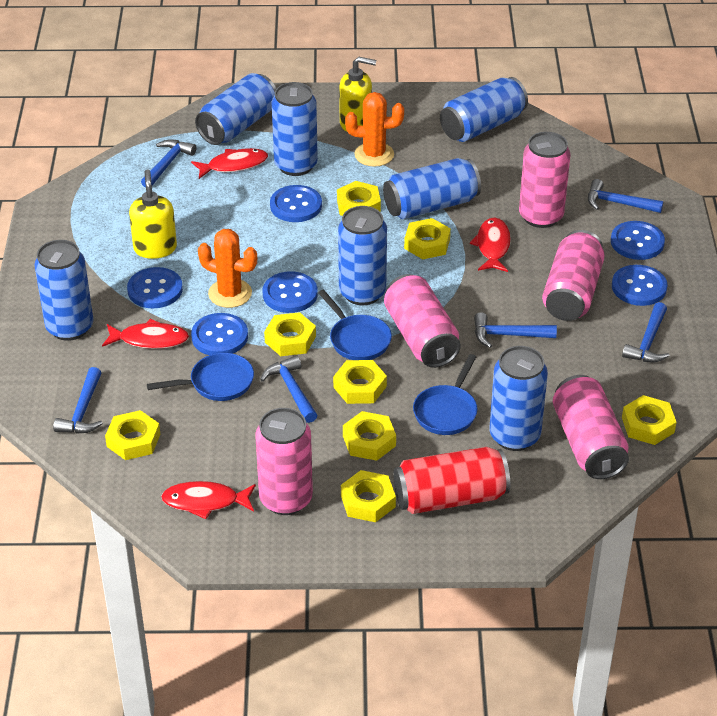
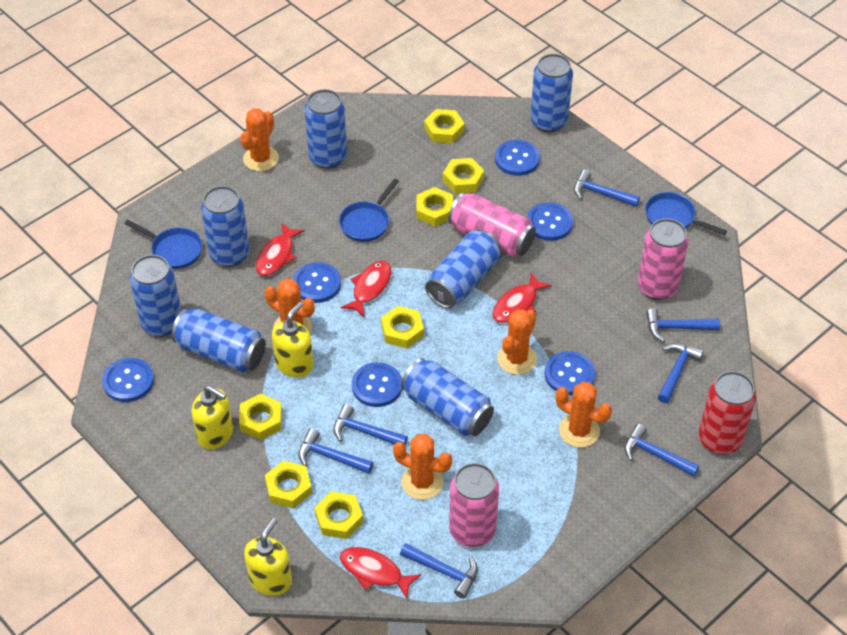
blue hammer: 6 -> 7
orange cactus: 2 -> 5
pink can: 5 -> 3
yellow nut: 8 -> 7
yellow soap dispenser: 2 -> 3

